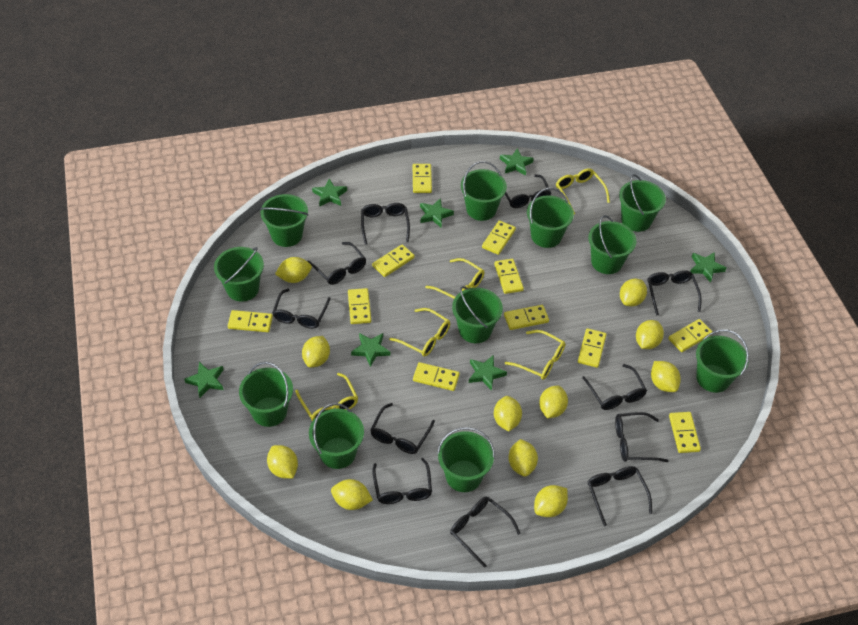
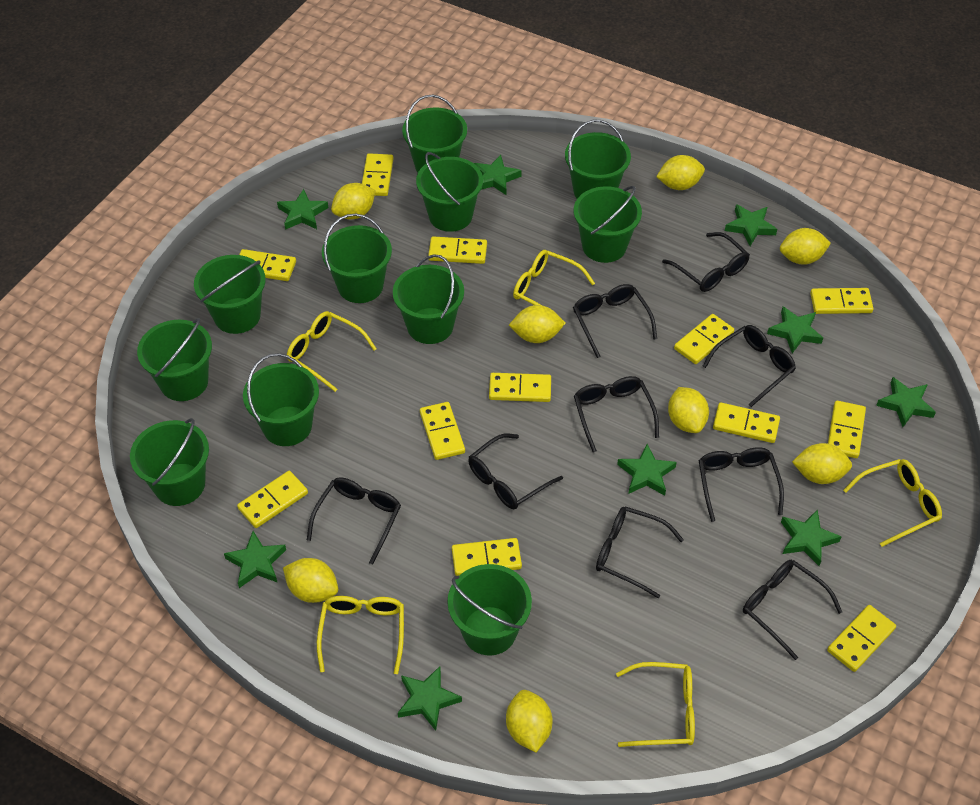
black glasses: 11 -> 9
green star: 7 -> 9
yellow domino: 11 -> 12
yellow lemon: 11 -> 8

